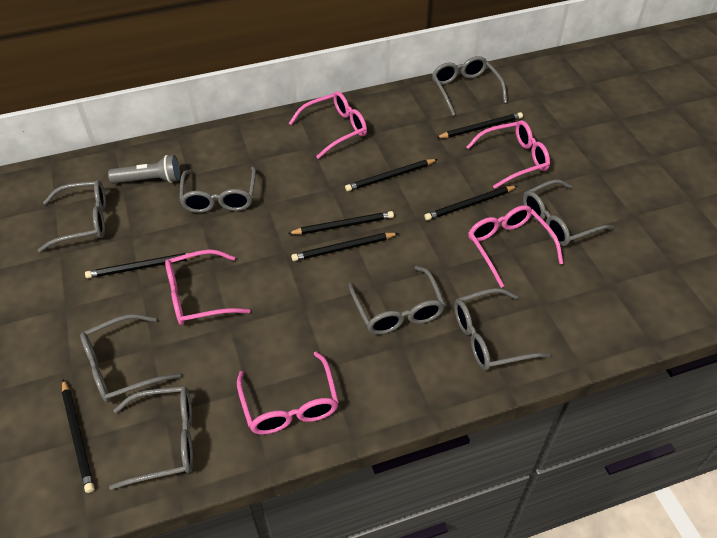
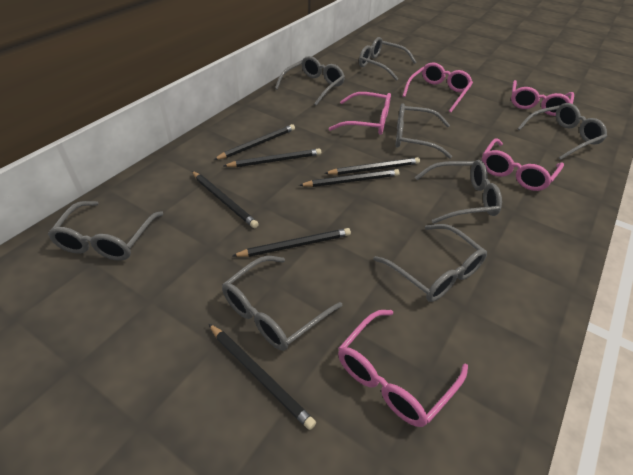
grey flashlight: 1 -> 0

